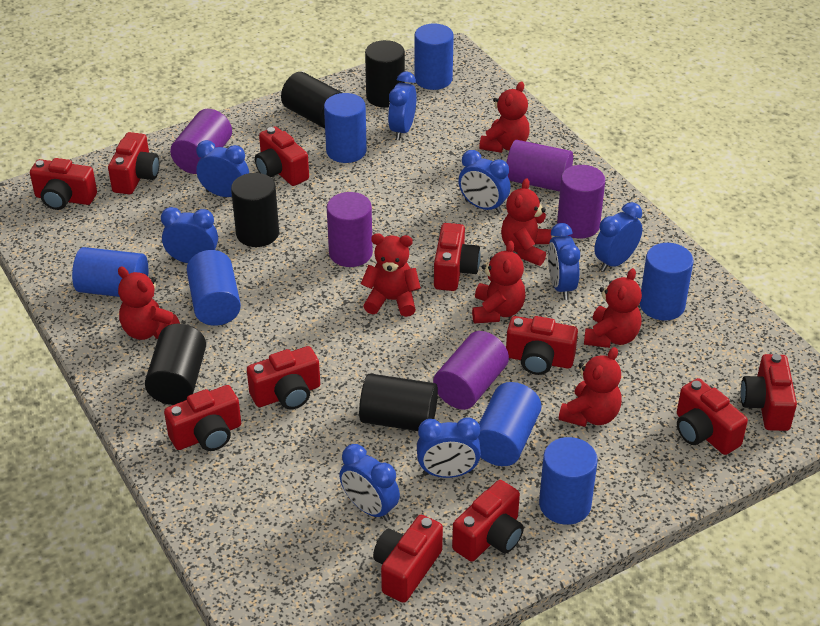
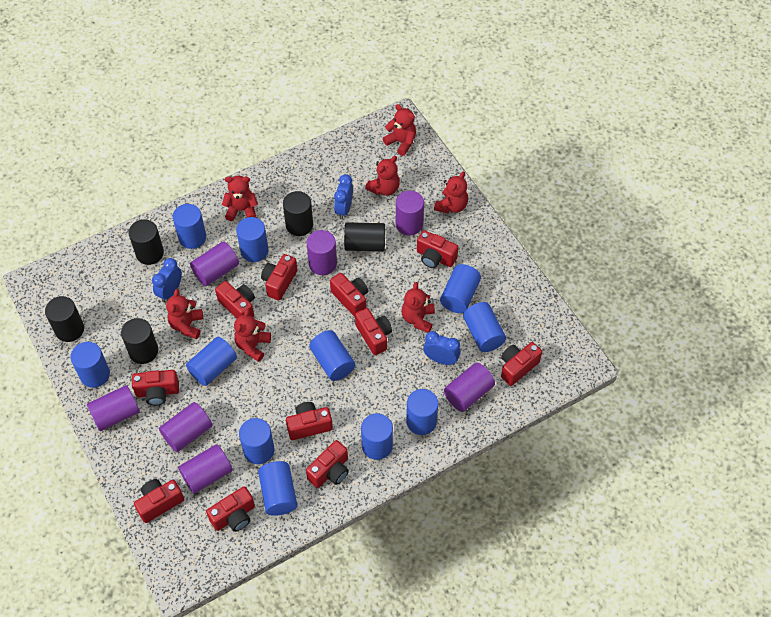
blue clock: 8 -> 3
blue cylinder: 7 -> 11
purple cylinder: 5 -> 7

